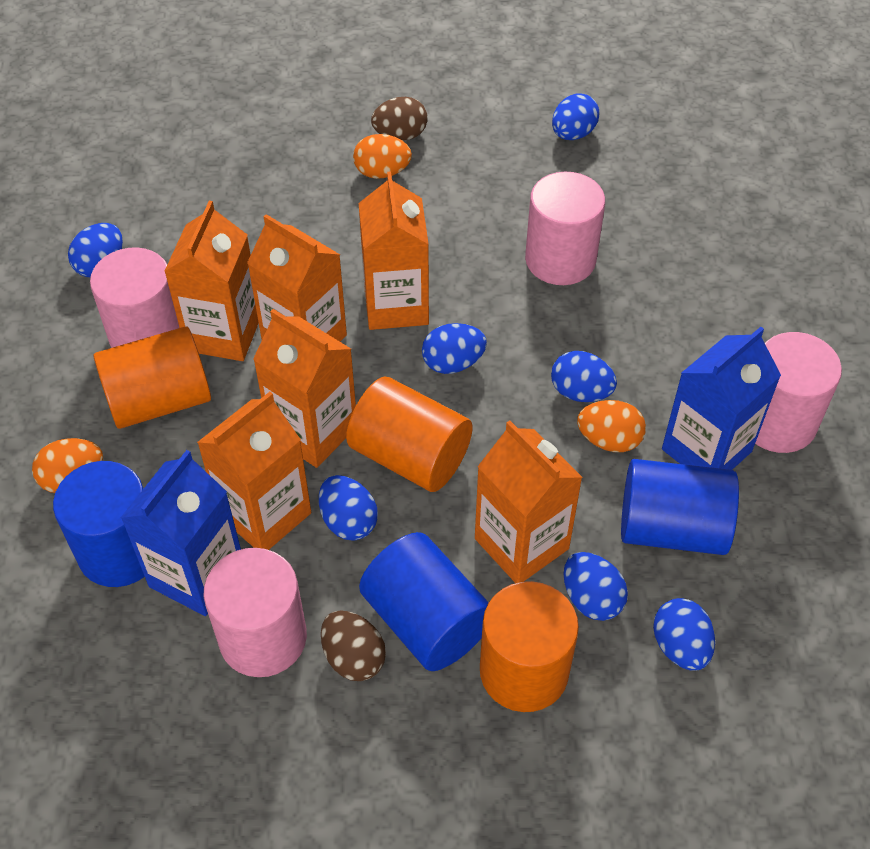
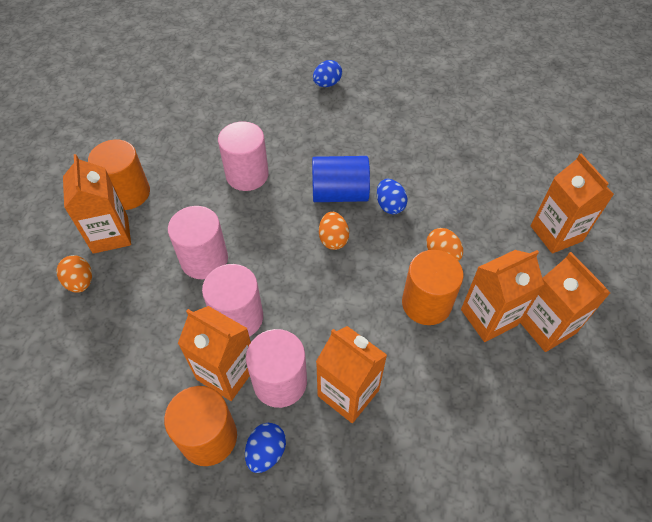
blue carton: 2 -> 0
blue cylinder: 3 -> 1
blue egg: 7 -> 3
brown egg: 2 -> 0

